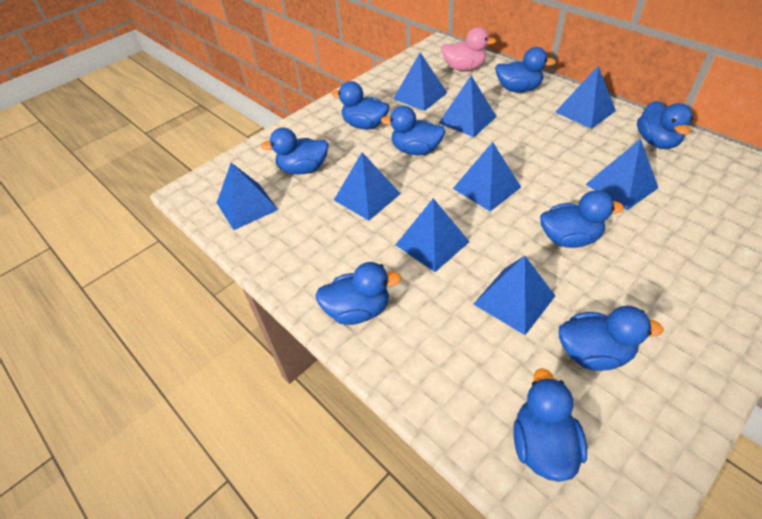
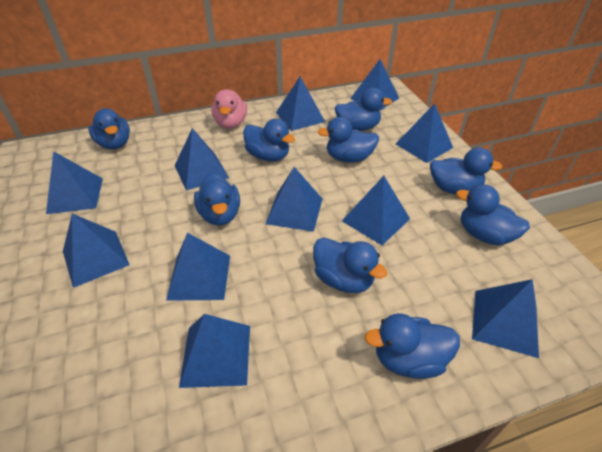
blue pyramid: 9 -> 11

